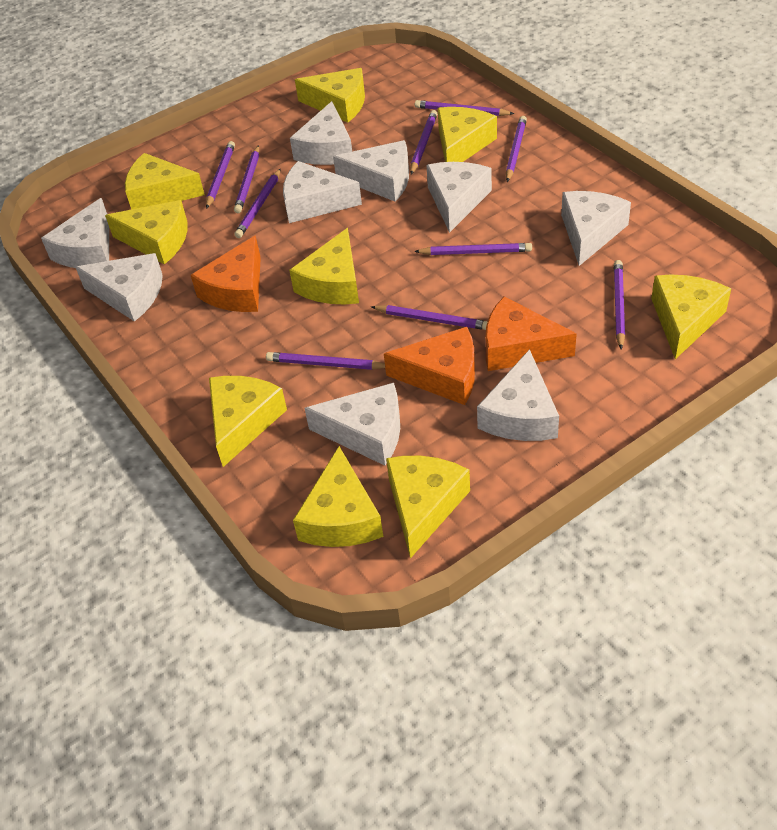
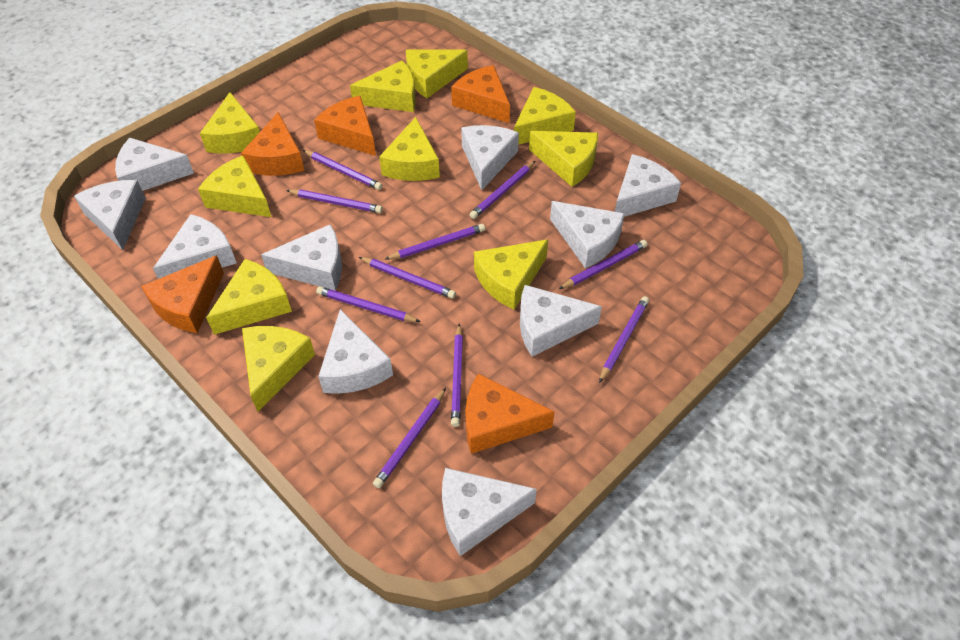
orange cheese: 3 -> 5
white cheese: 9 -> 10
yellow cheese: 9 -> 10

